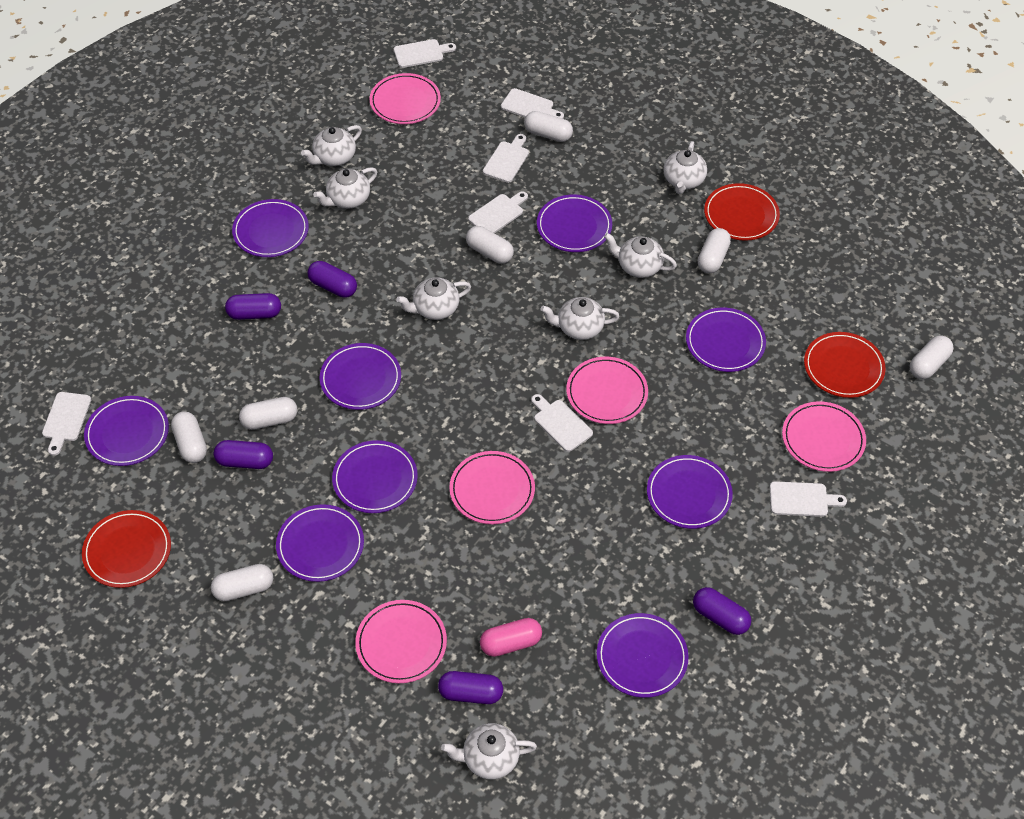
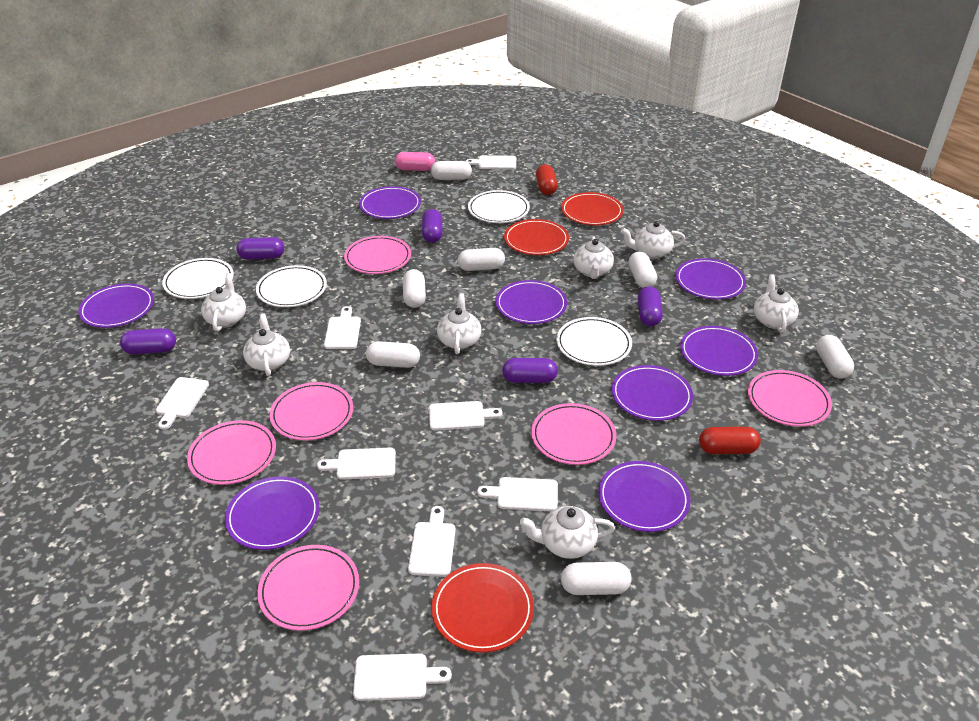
pink plate: 5 -> 6
purple plate: 9 -> 8
red capsule: 0 -> 2
white cutting board: 7 -> 8
white plate: 0 -> 4

